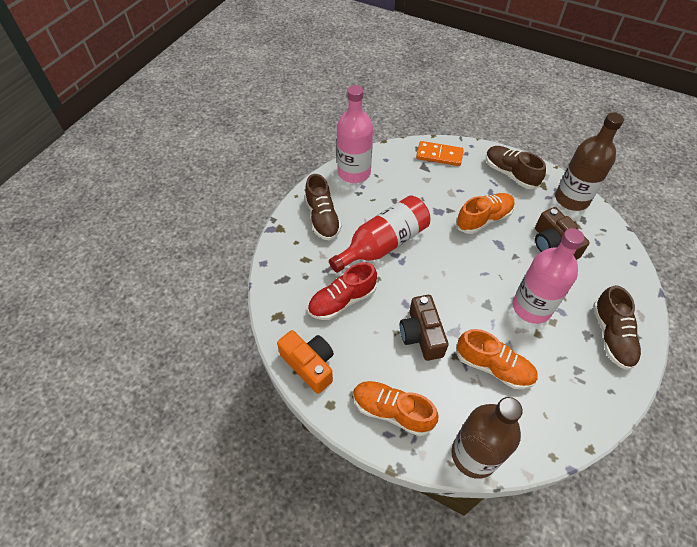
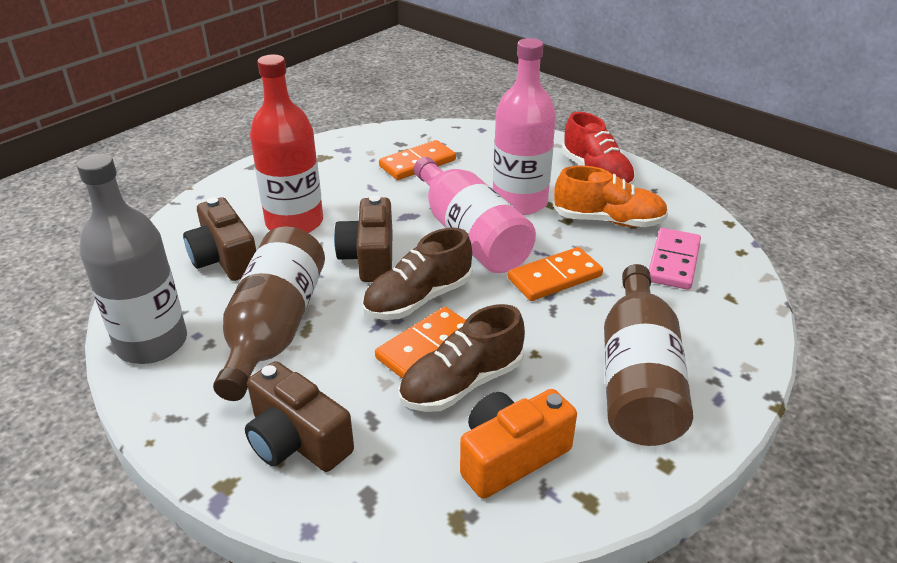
brown camera: 2 -> 3
brown shoe: 3 -> 2
grey bottle: 0 -> 1
orange domino: 1 -> 3
orange shoe: 3 -> 1
pink domino: 0 -> 1

